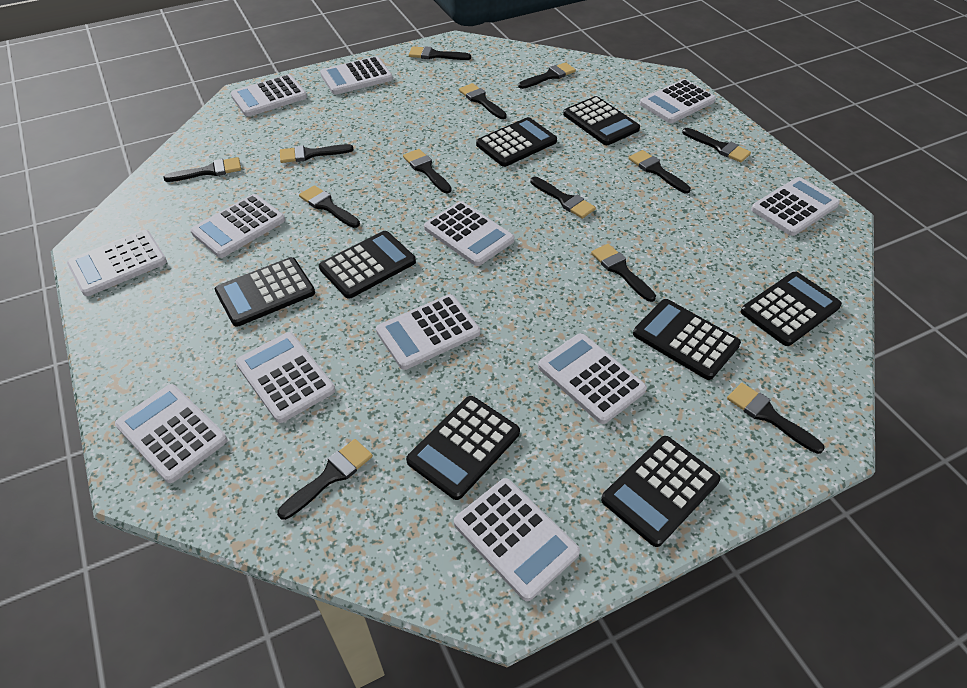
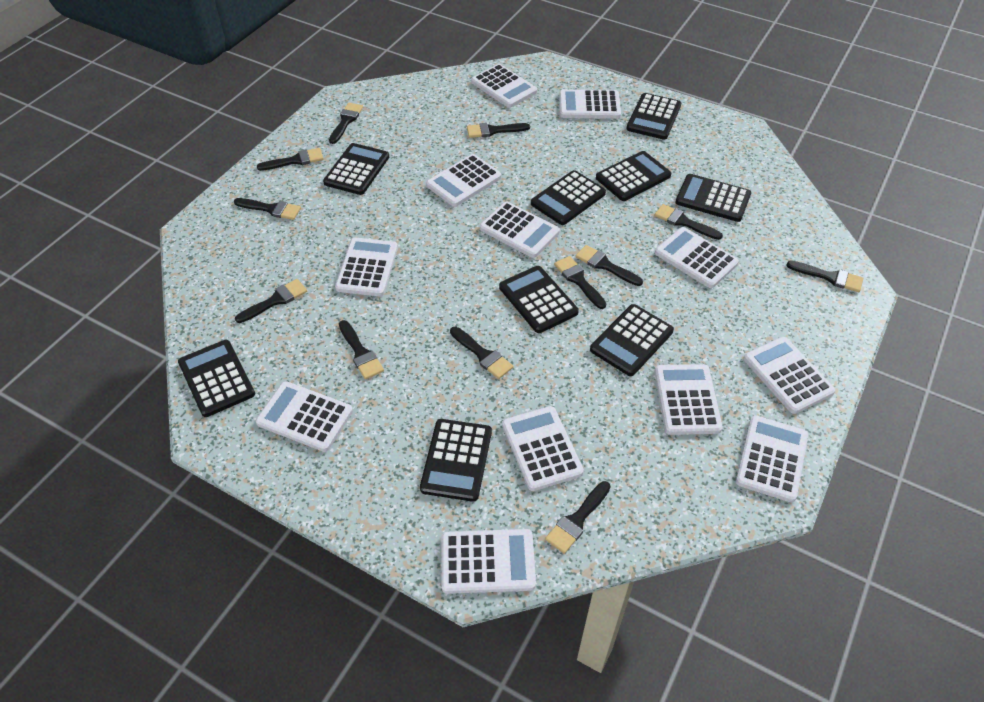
black brush: 13 -> 12
black calculator: 8 -> 9

